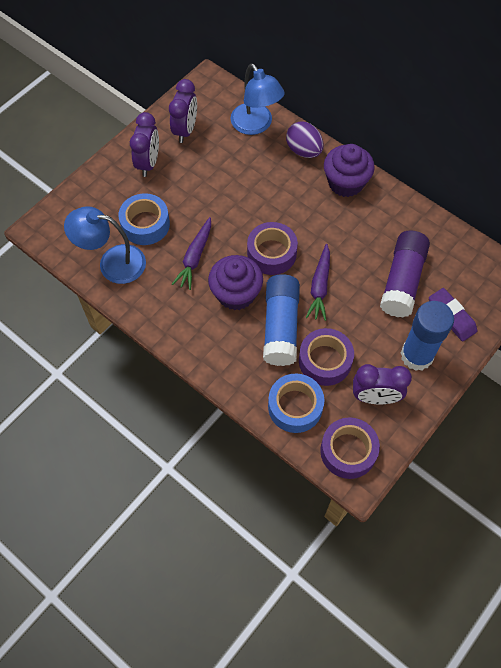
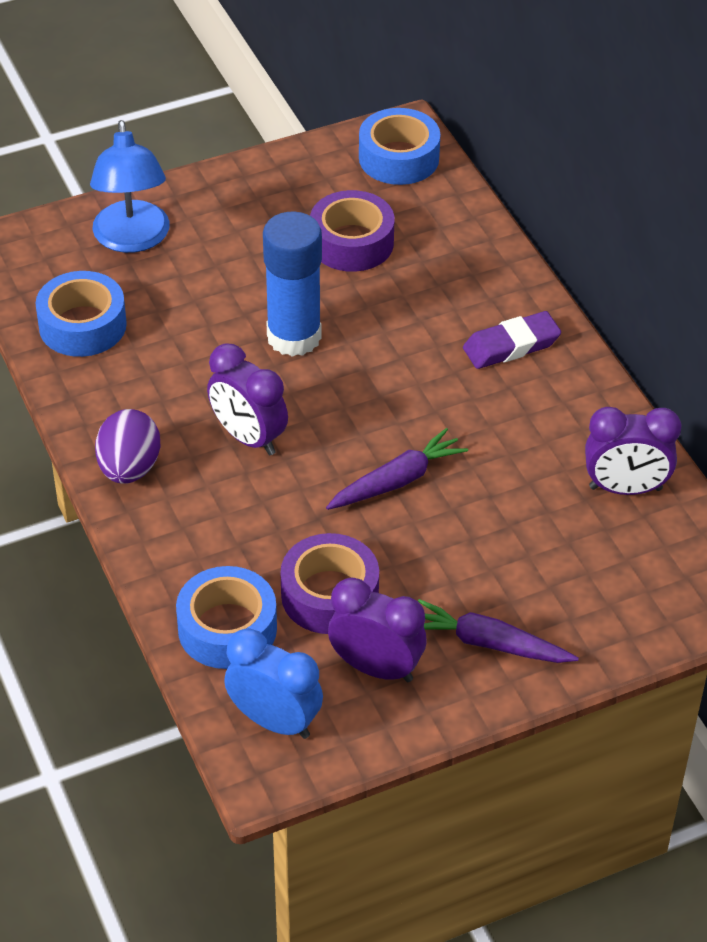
blue clock: 0 -> 1
blue glue stick: 2 -> 1
blue lamp: 2 -> 1
blue tape: 2 -> 3
purple cupcake: 2 -> 0
purple glue stick: 1 -> 0
purple tape: 3 -> 2

